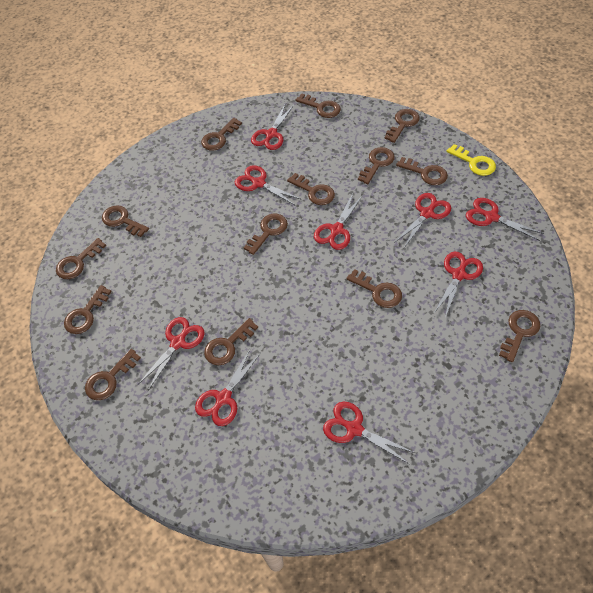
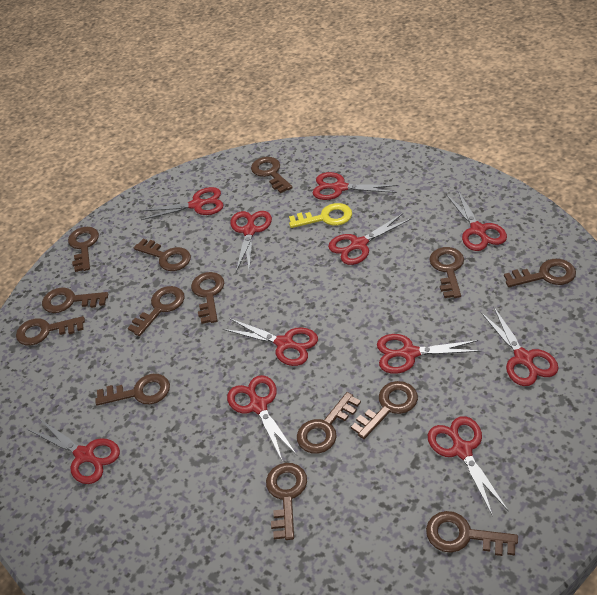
red scissors: 9 -> 11

